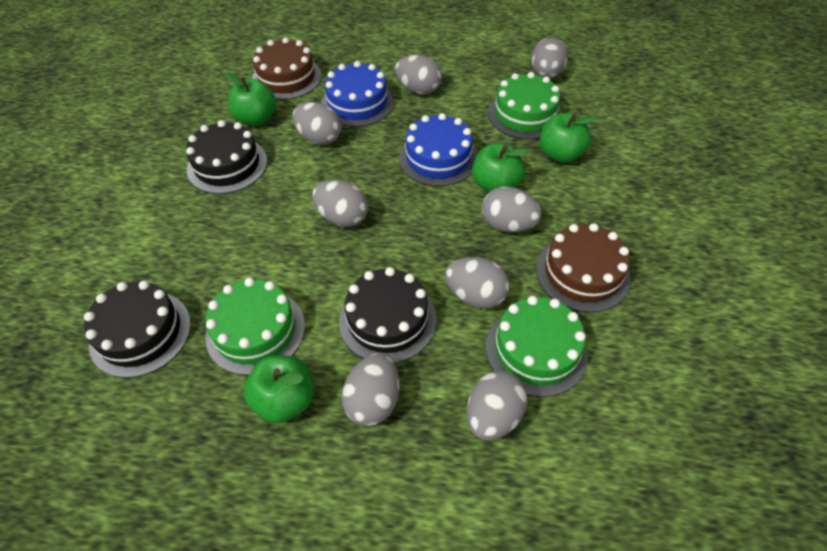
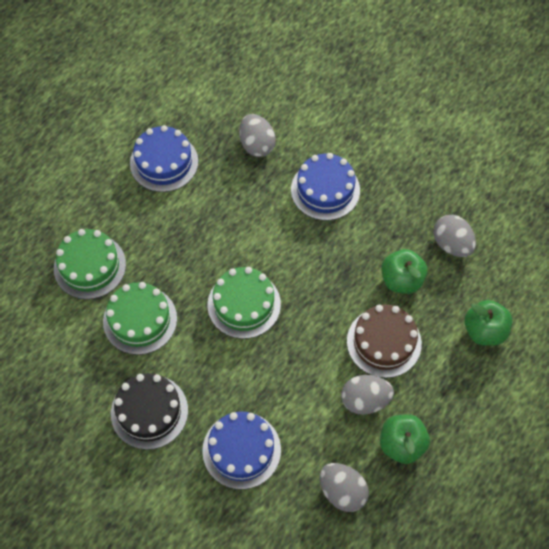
black cake: 3 -> 1
blue cake: 2 -> 3
brown cake: 2 -> 1
green apple: 4 -> 3
grey egg: 8 -> 4

